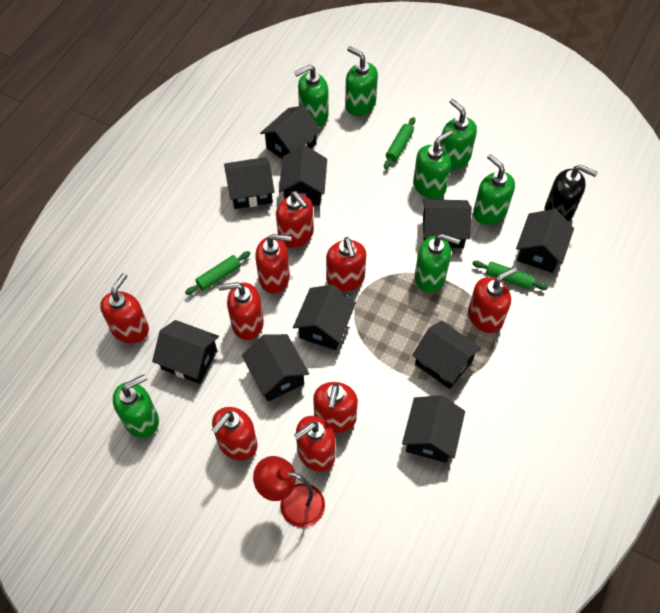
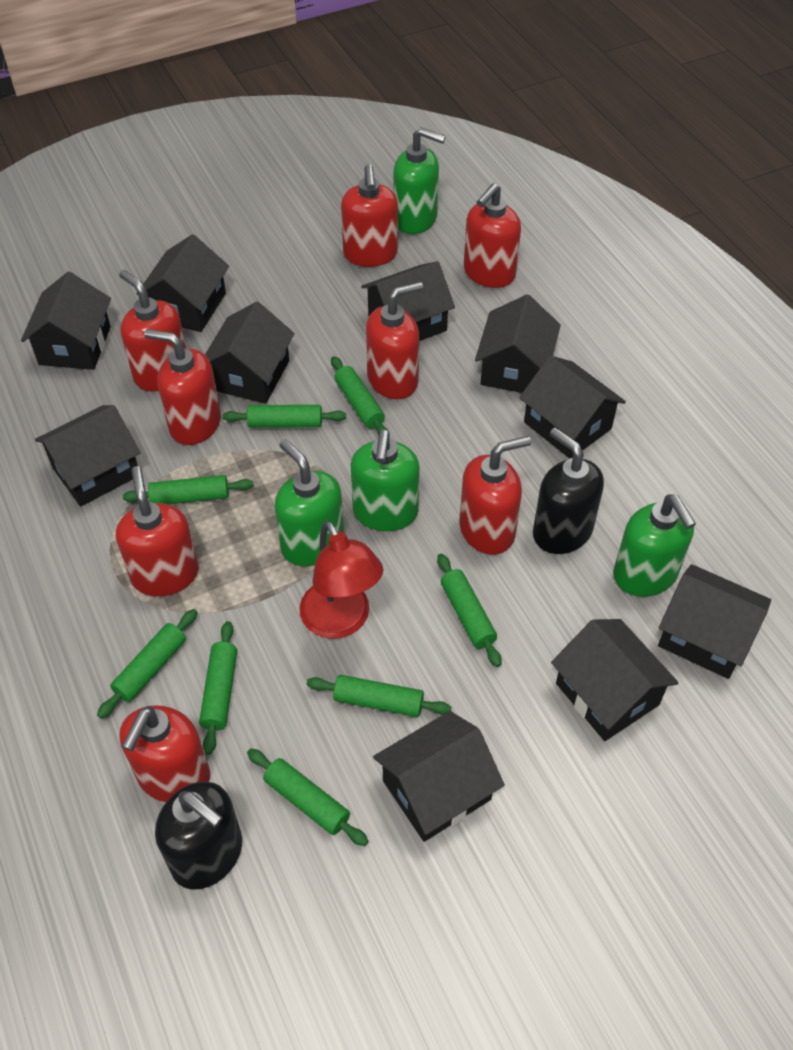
black soap dispenser: 1 -> 2
green rolling pin: 3 -> 8
green soap dispenser: 7 -> 4
red soap dispenser: 9 -> 8

